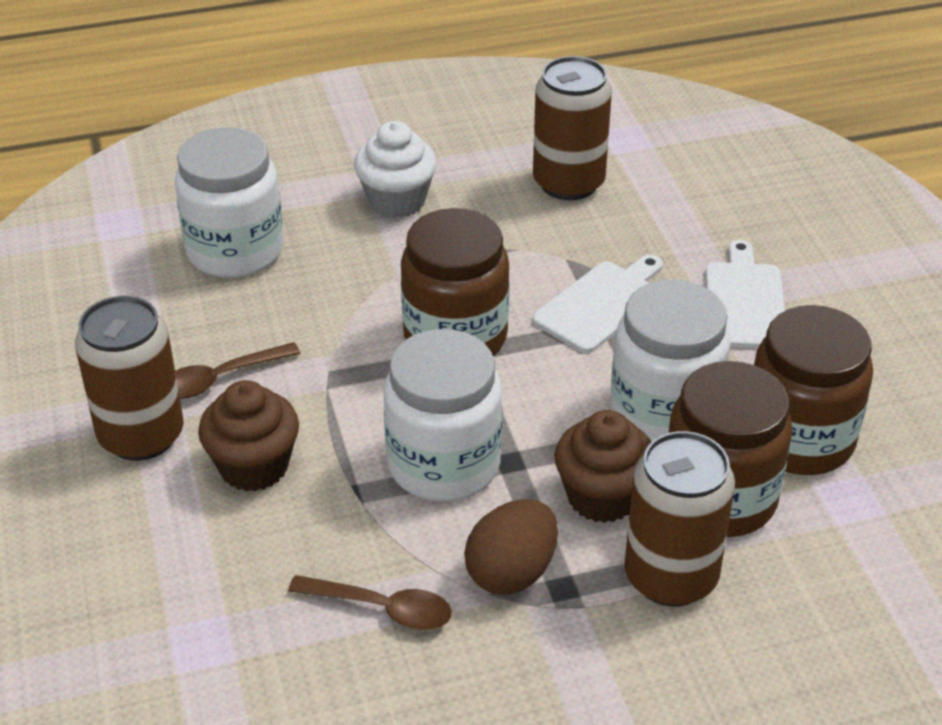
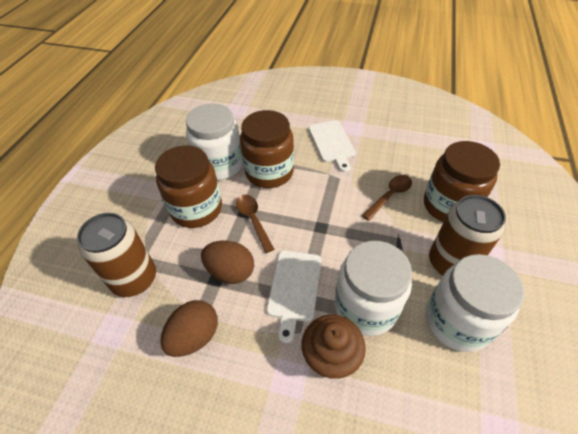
brown can: 3 -> 2
brown cupcake: 2 -> 1
brown egg: 1 -> 2
white cupcake: 1 -> 0

